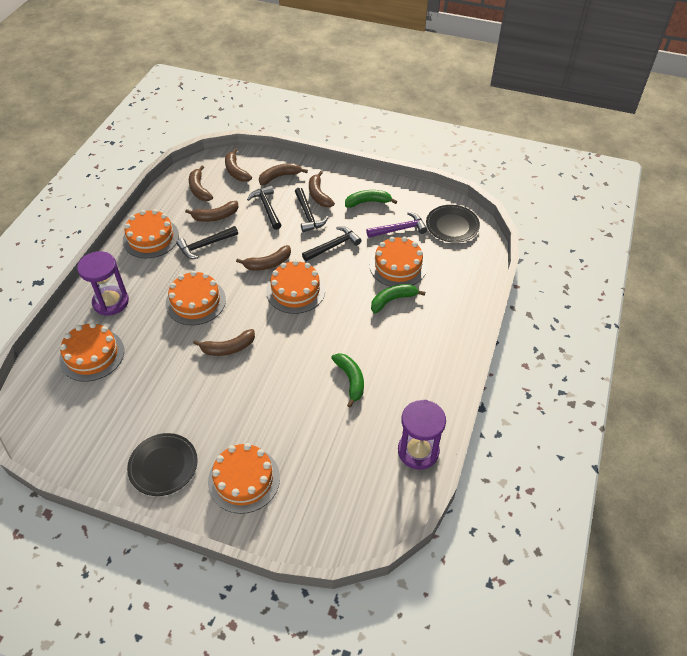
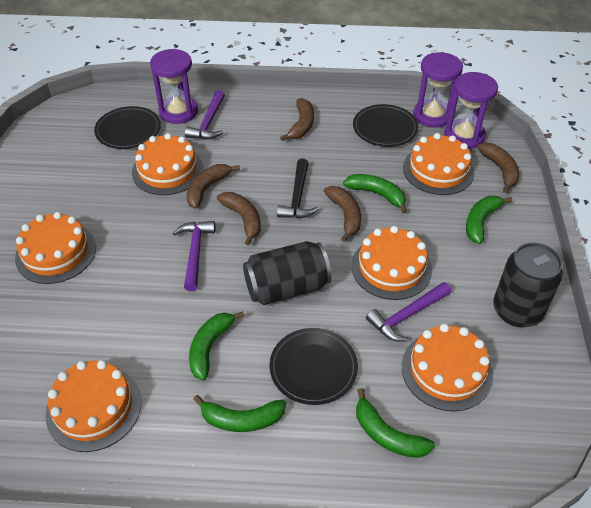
black can: 0 -> 2
black hammer: 4 -> 1
black plate: 2 -> 3
brown banana: 7 -> 5
green banana: 3 -> 5
purple hammer: 1 -> 3
purple hourglass: 2 -> 3

